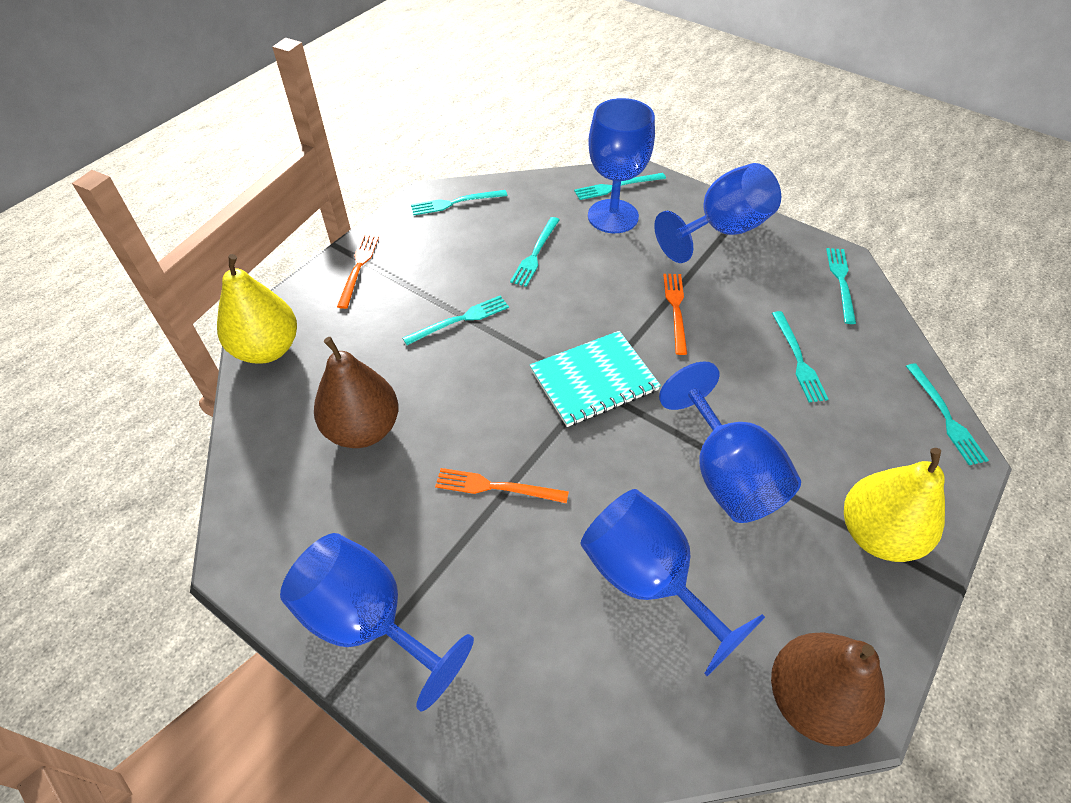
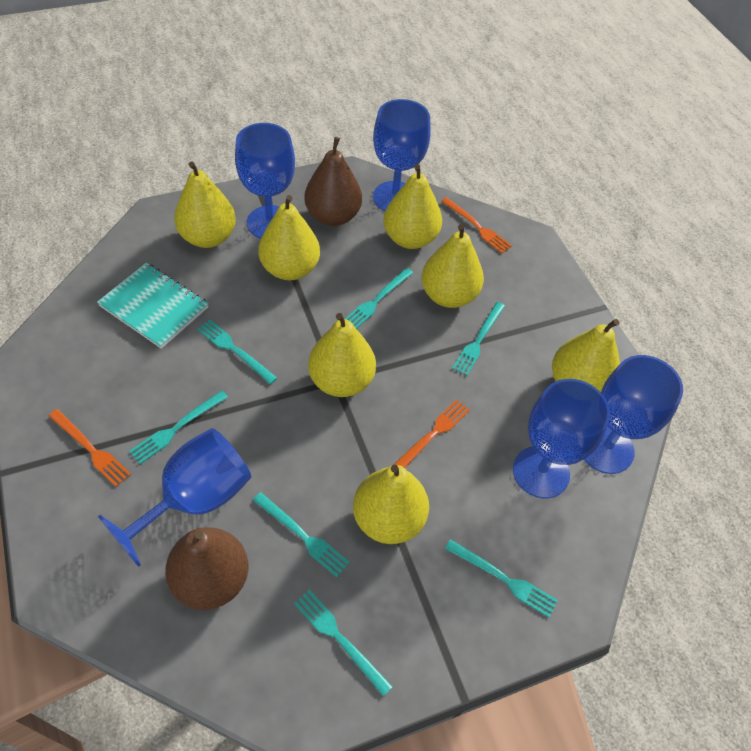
yellow pear: 2 -> 7

